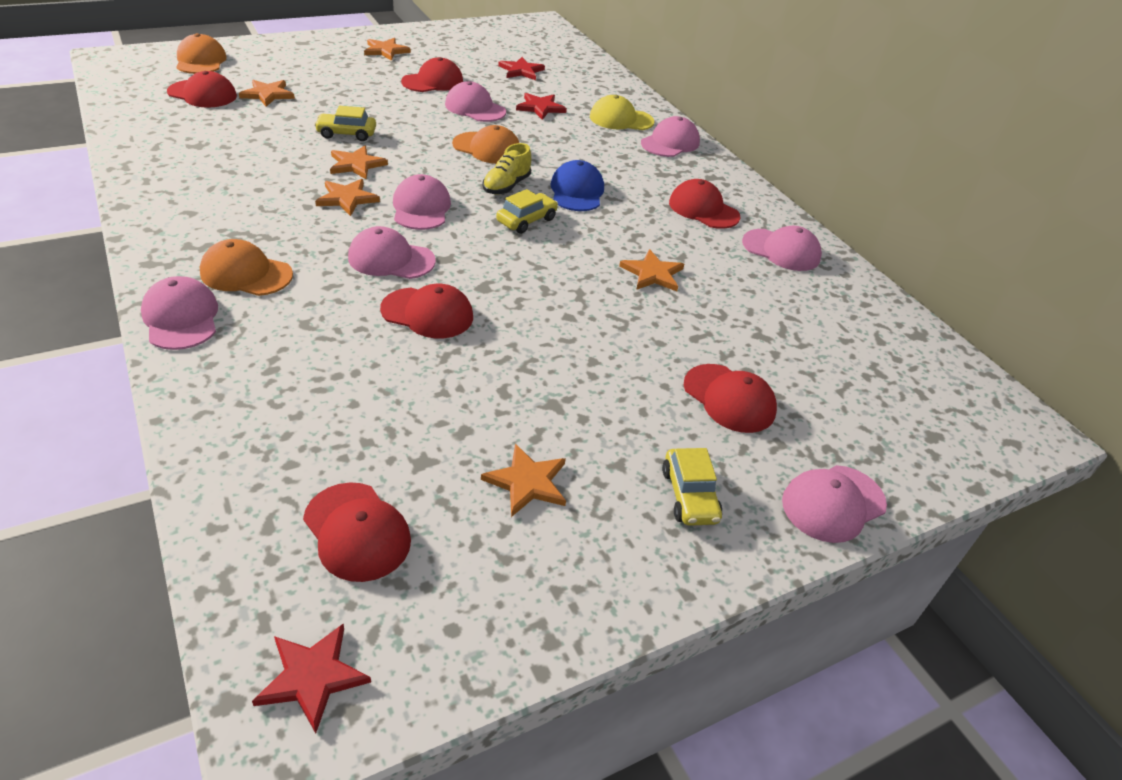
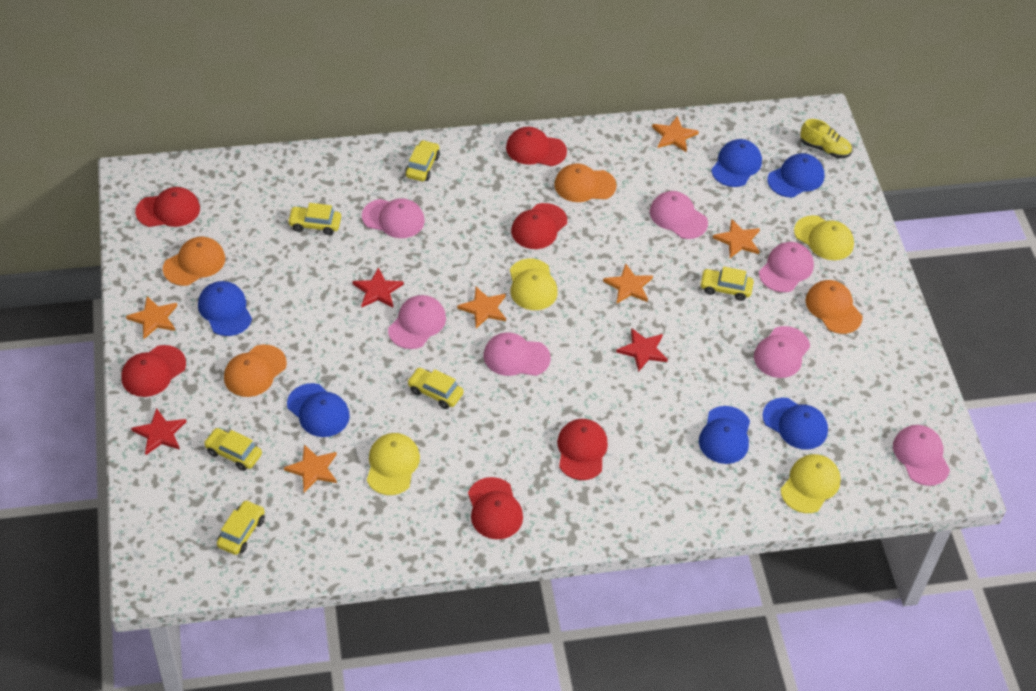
blue cap: 1 -> 6
orange cap: 3 -> 4
yellow cap: 1 -> 4
yellow car: 3 -> 6

